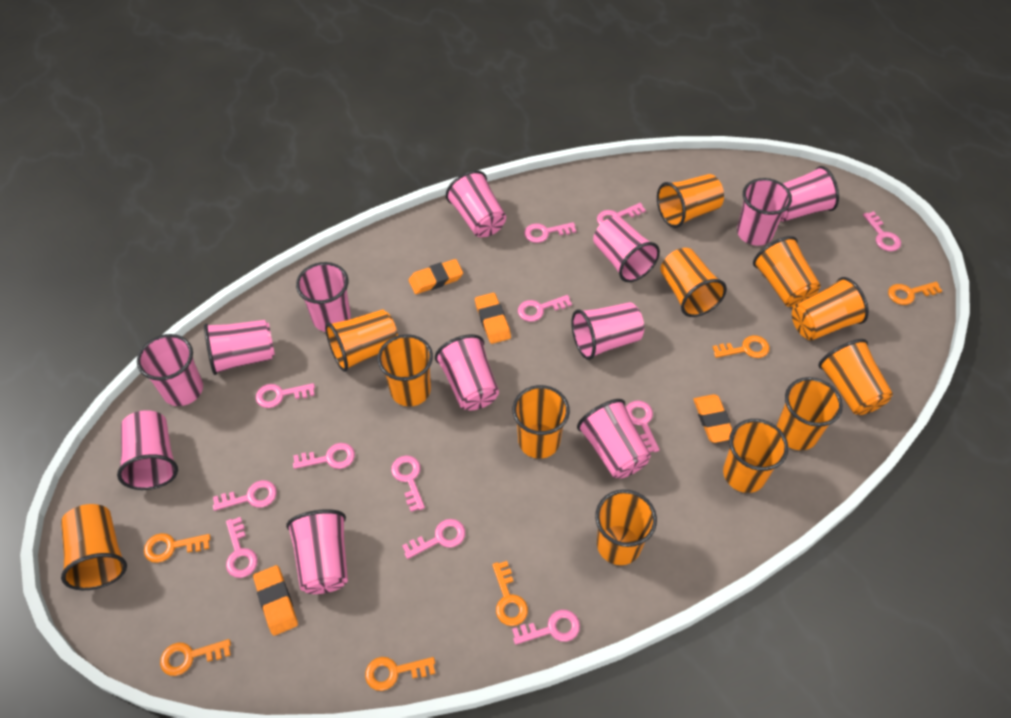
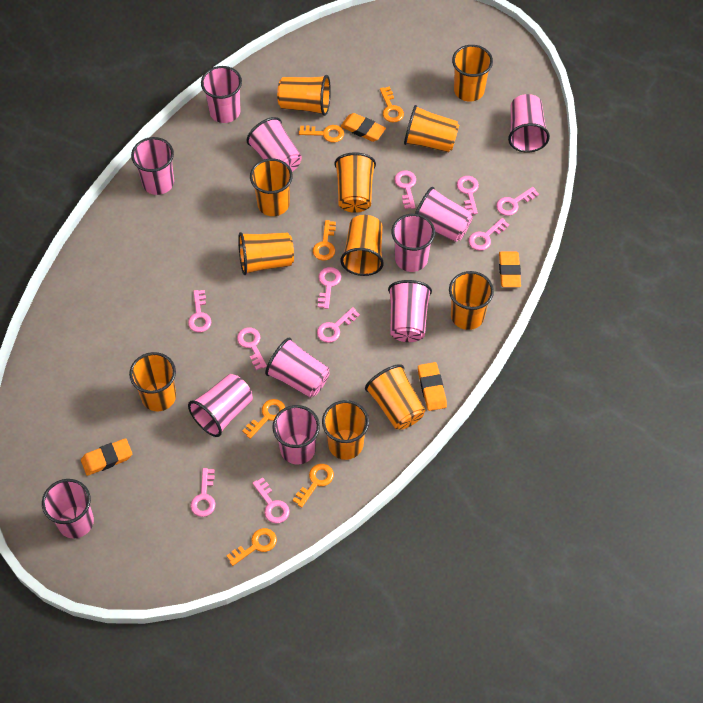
orange cup: 12 -> 11
pink cup: 12 -> 11
pink key: 12 -> 10

